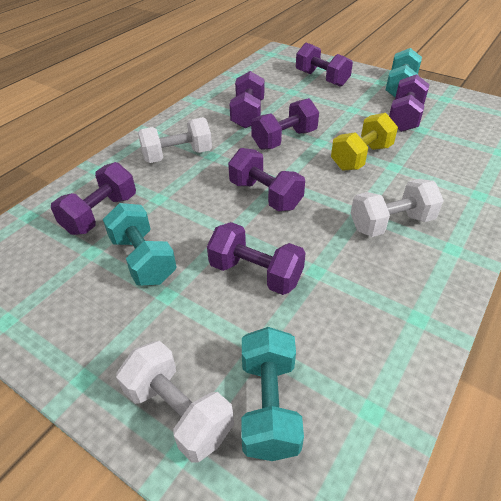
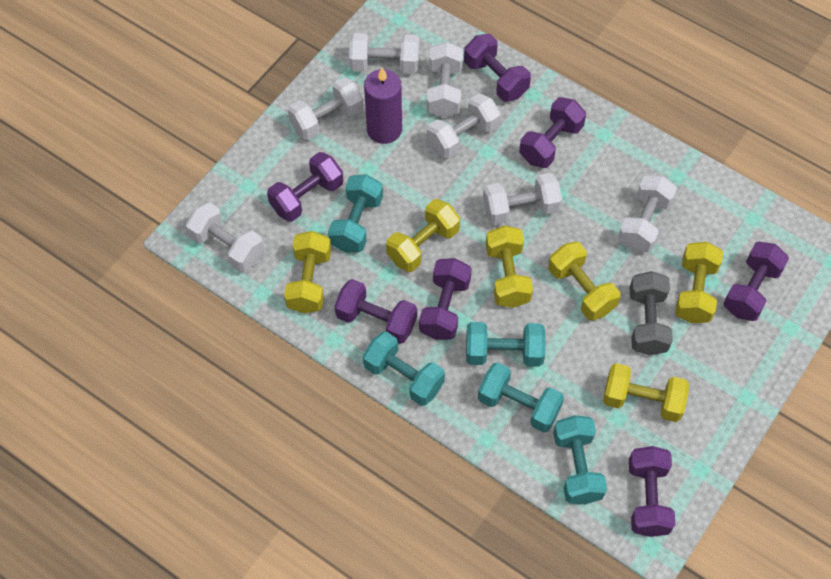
grey dumbbell: 0 -> 1
purple candle: 0 -> 1
turquoise dumbbell: 3 -> 5
white dumbbell: 3 -> 7
yellow dumbbell: 1 -> 6

